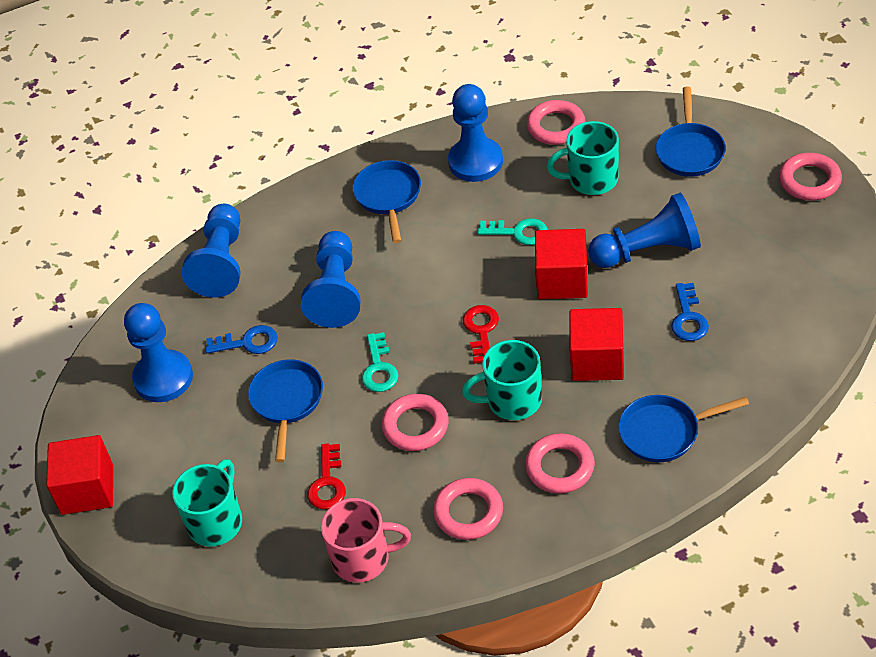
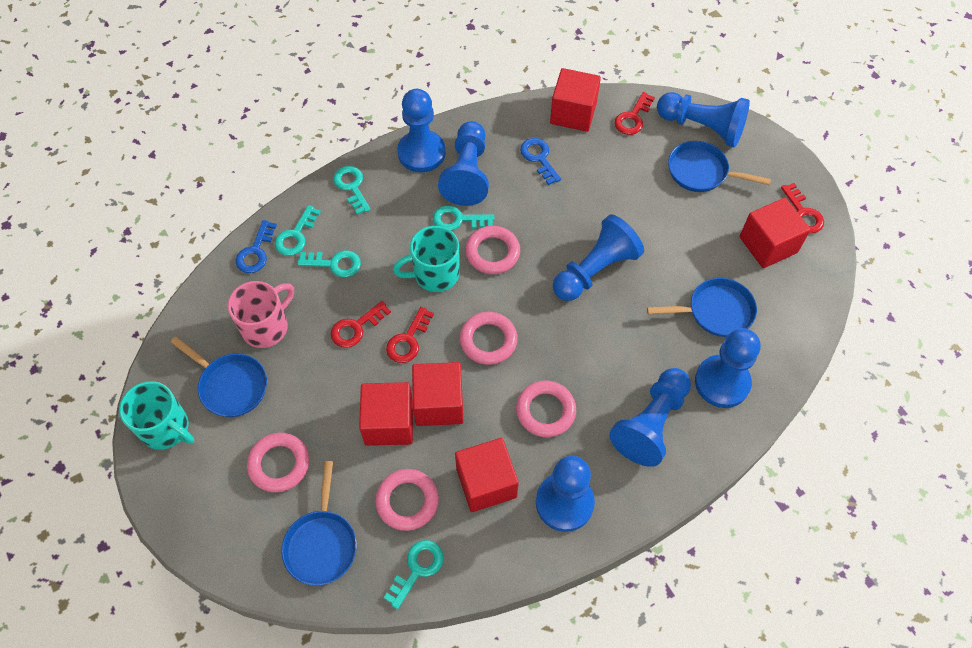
blue pawn: 5 -> 7
red cube: 3 -> 5
red key: 2 -> 4
turquoise key: 2 -> 5
turquoise mug: 3 -> 2

